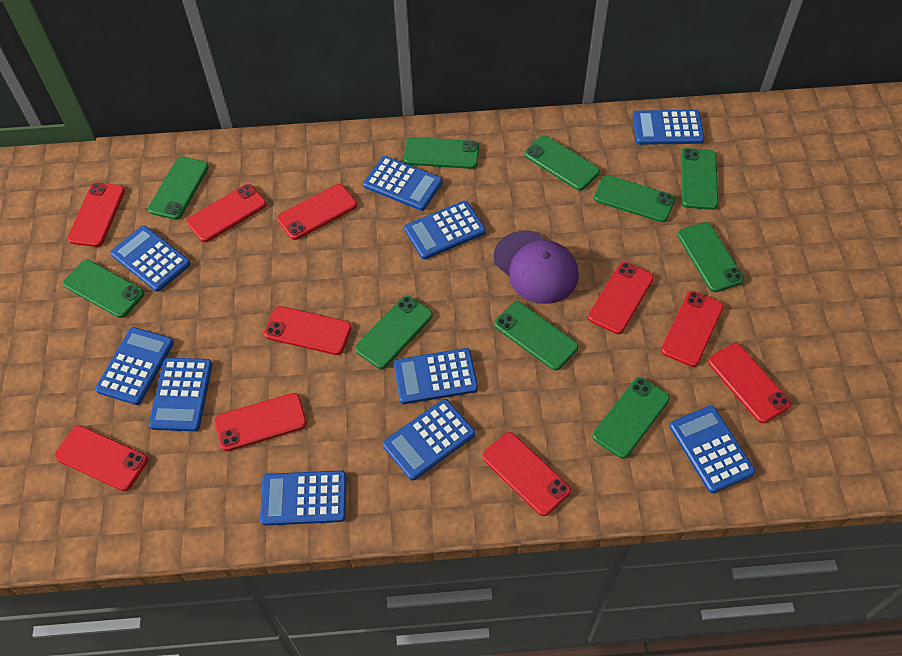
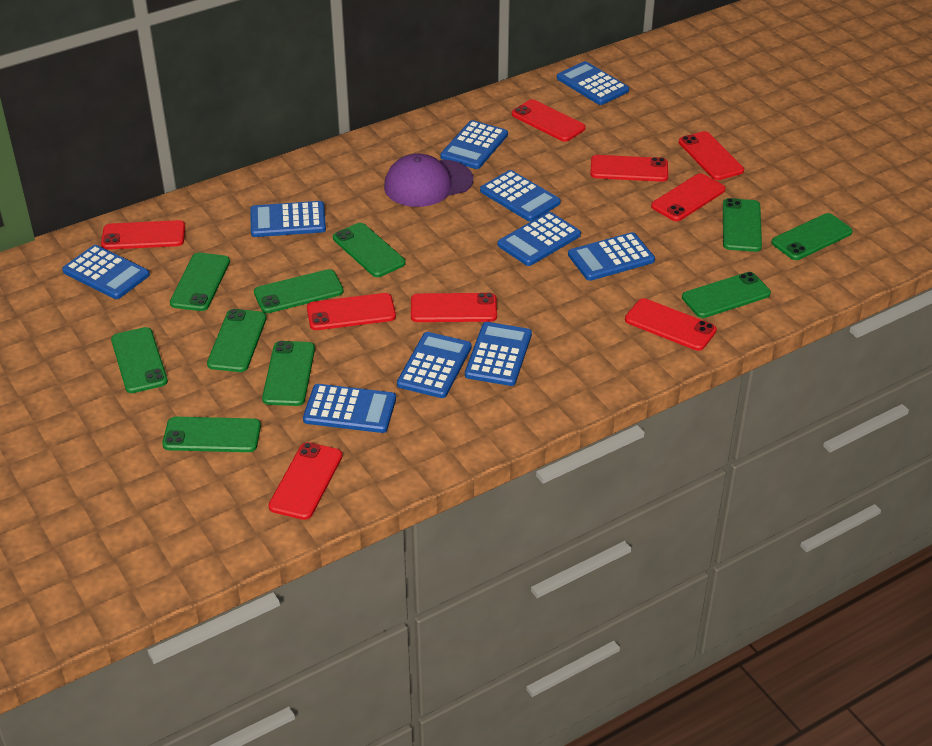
red phone: 10 -> 9

